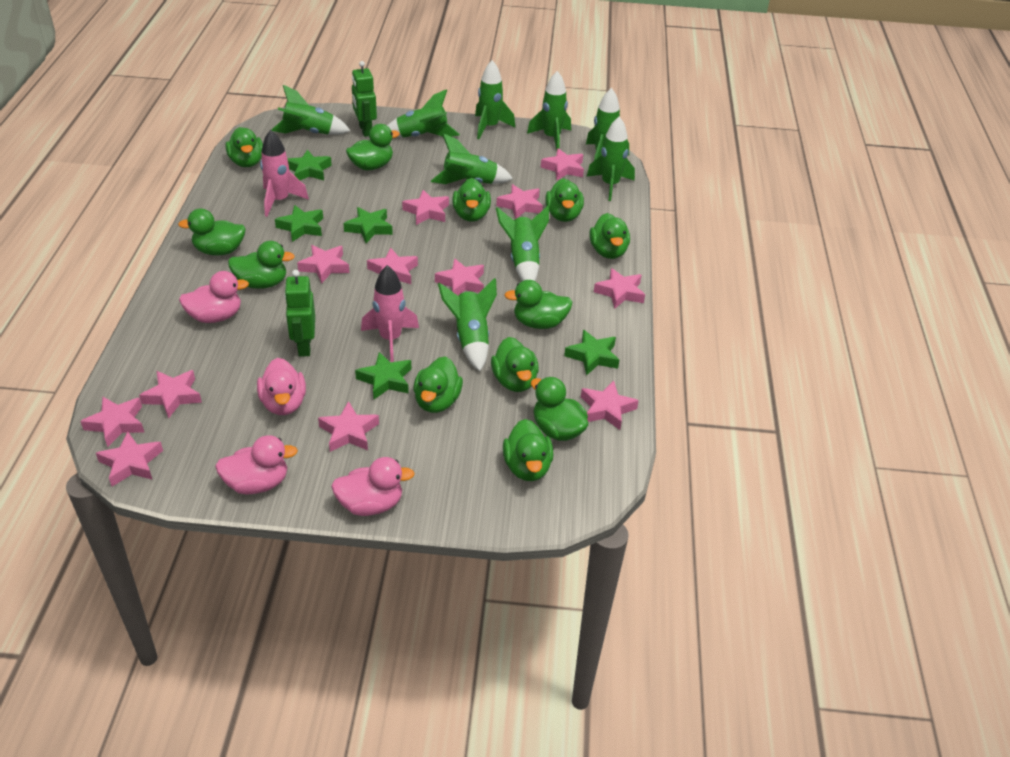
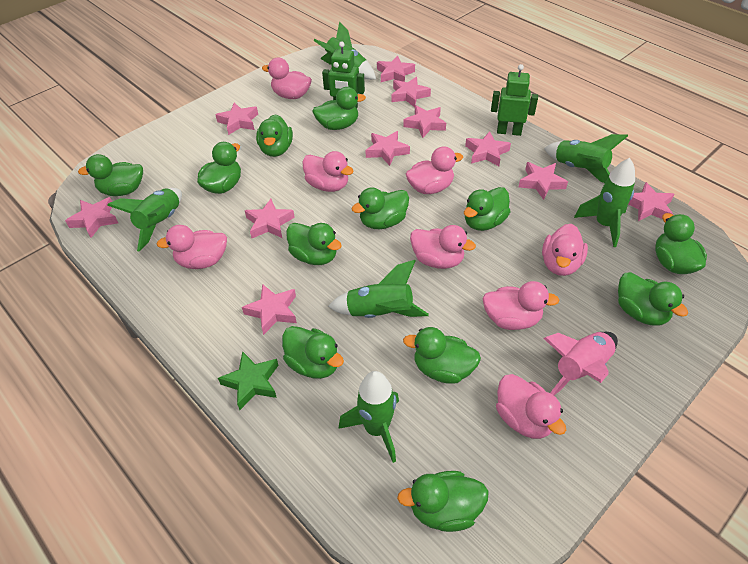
green rocket: 9 -> 6
green star: 5 -> 1
pink duck: 4 -> 8
pink rocket: 2 -> 1
pink star: 12 -> 11

